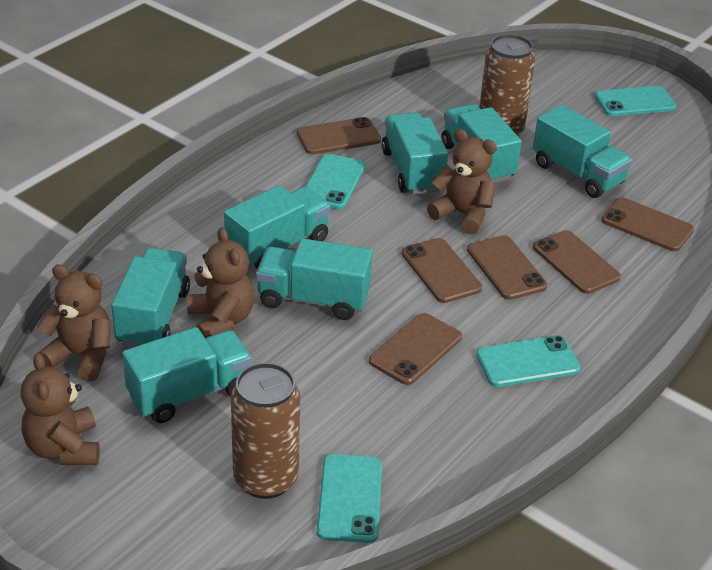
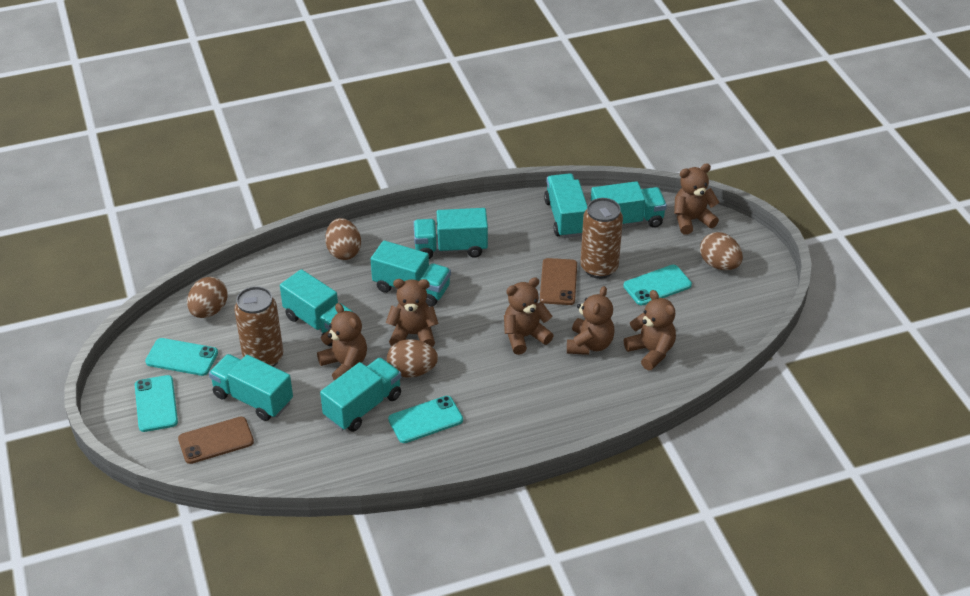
brown egg: 0 -> 4
brown phone: 6 -> 2
brown teddy bear: 4 -> 6

